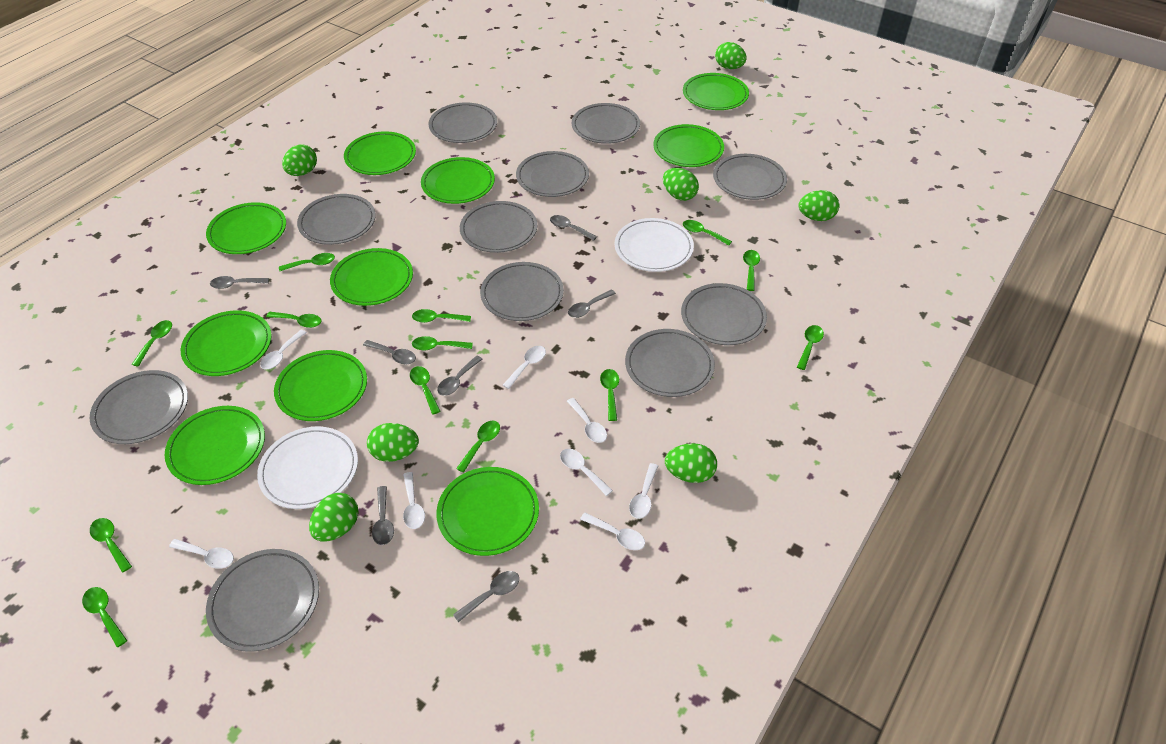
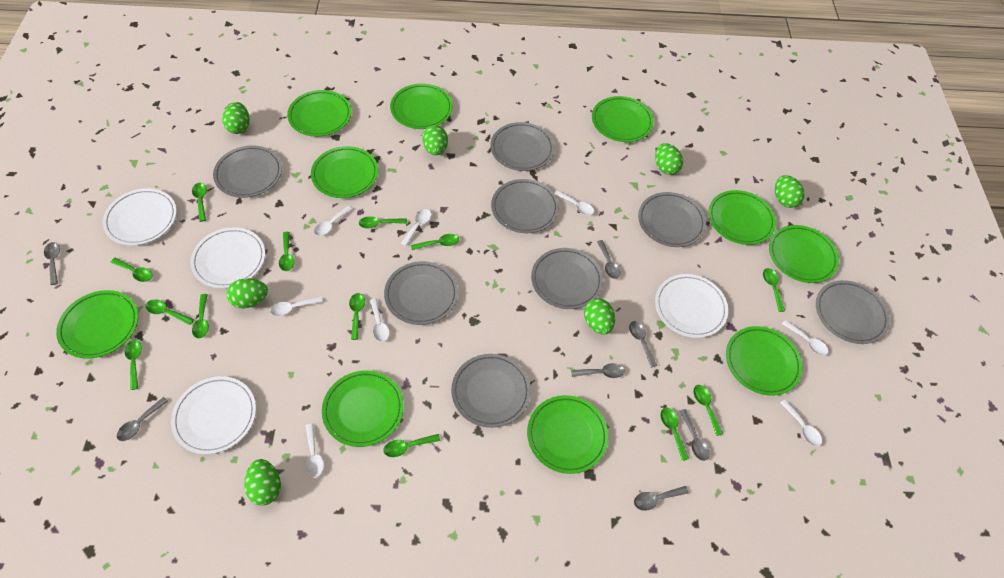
grey plate: 11 -> 8
white plate: 2 -> 4

